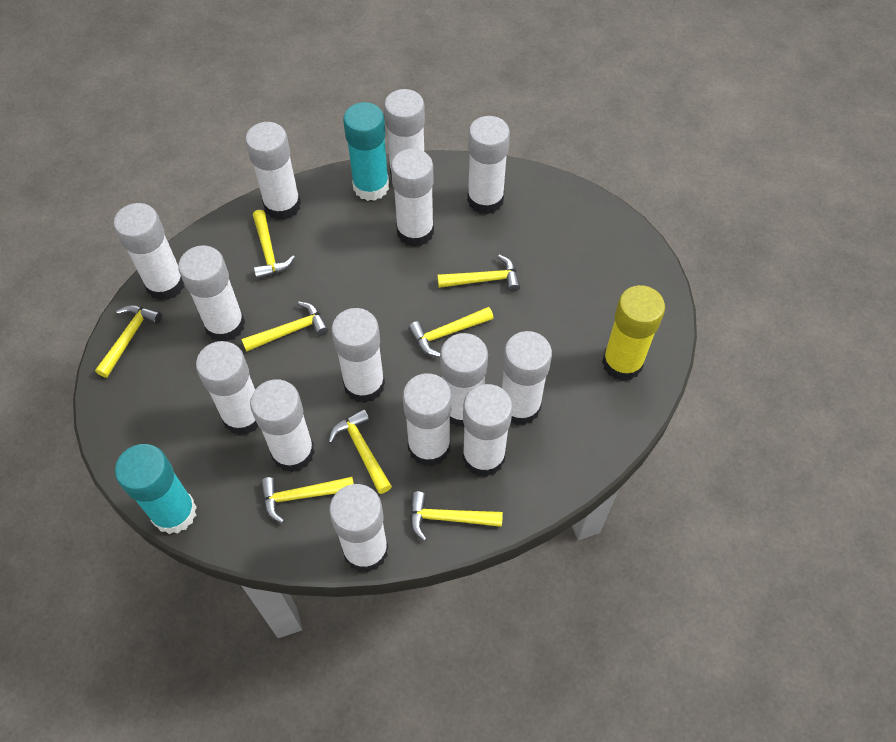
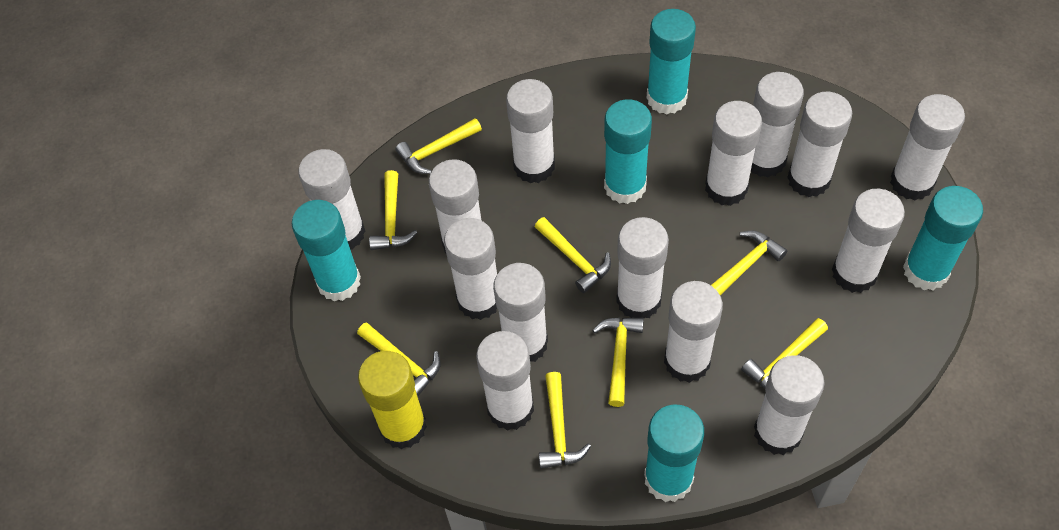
turquoise glue stick: 2 -> 5

